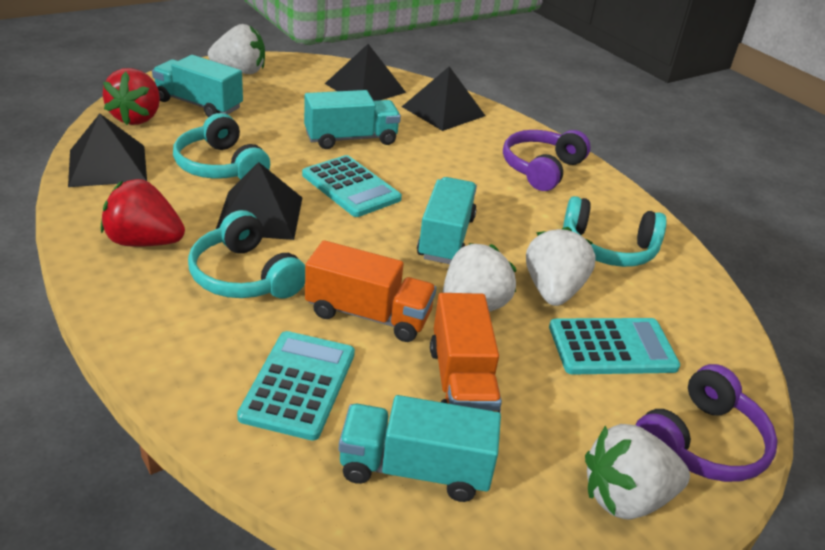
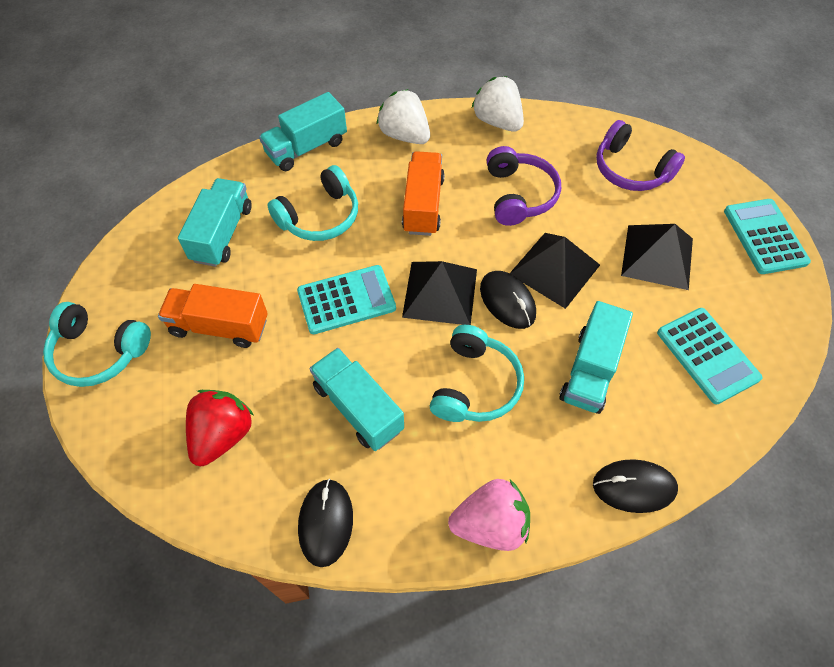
black mouse: 0 -> 3
black pyramid: 4 -> 3
pink strawberry: 0 -> 1
red strawberry: 2 -> 1
white strawberry: 4 -> 2

